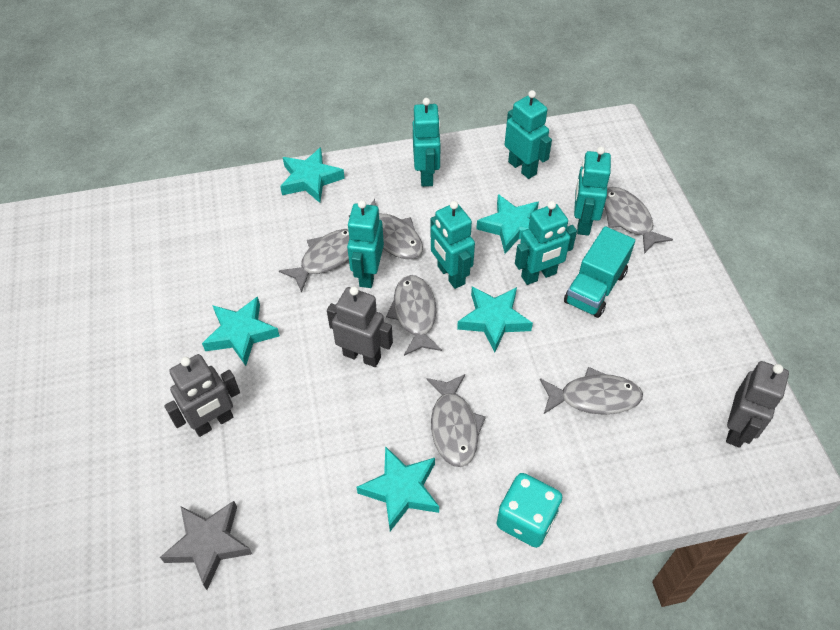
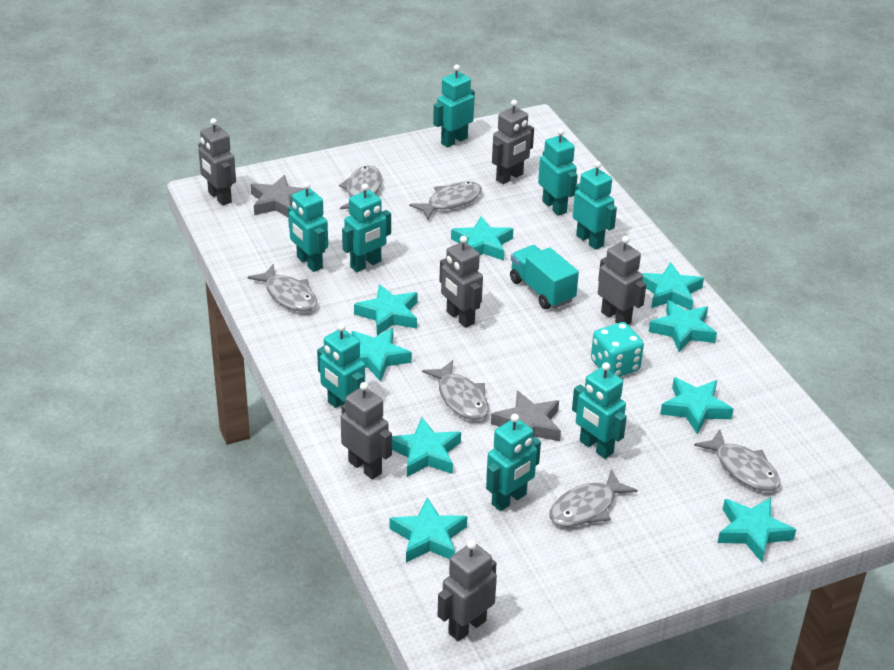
grey robot: 3 -> 6
grey star: 1 -> 2
turquoise robot: 6 -> 8
turquoise star: 5 -> 9

